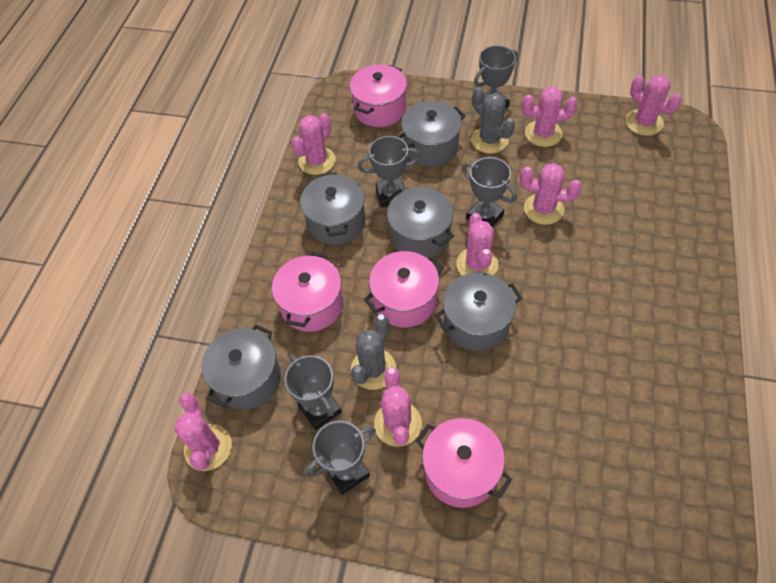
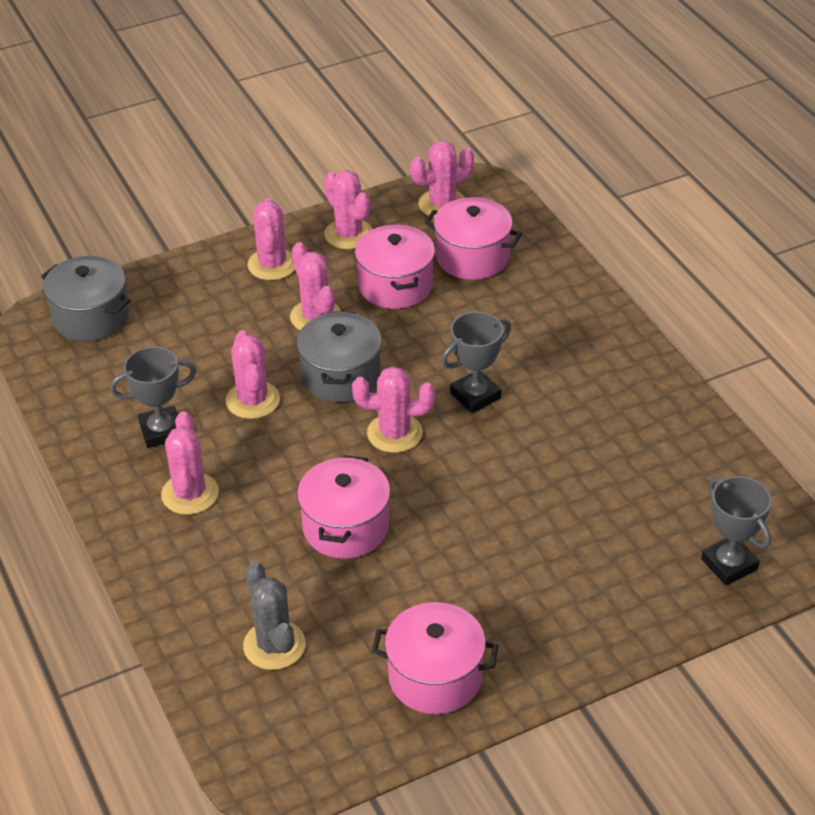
grey cactus: 2 -> 1
grey pot: 5 -> 2
grey trophy: 5 -> 3

